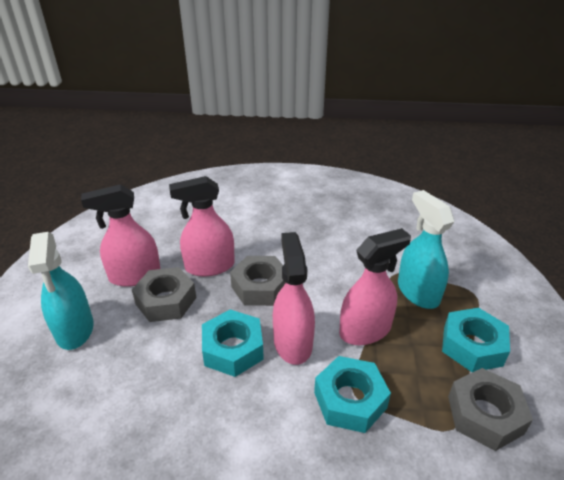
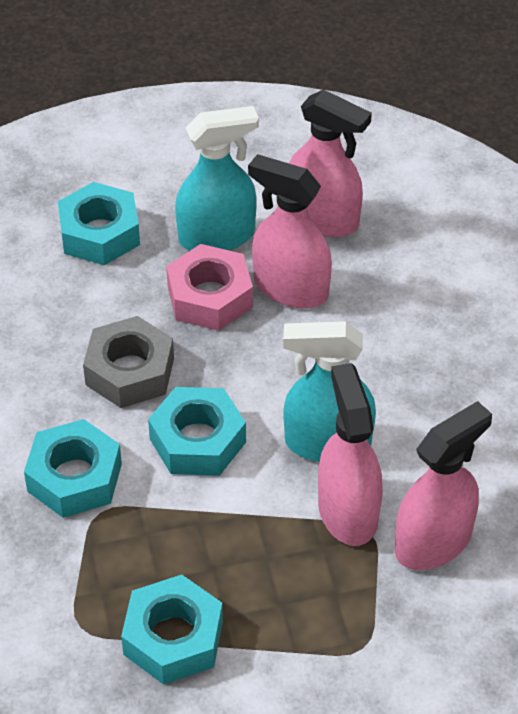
grey nut: 3 -> 1
pink nut: 0 -> 1
turquoise nut: 3 -> 4

